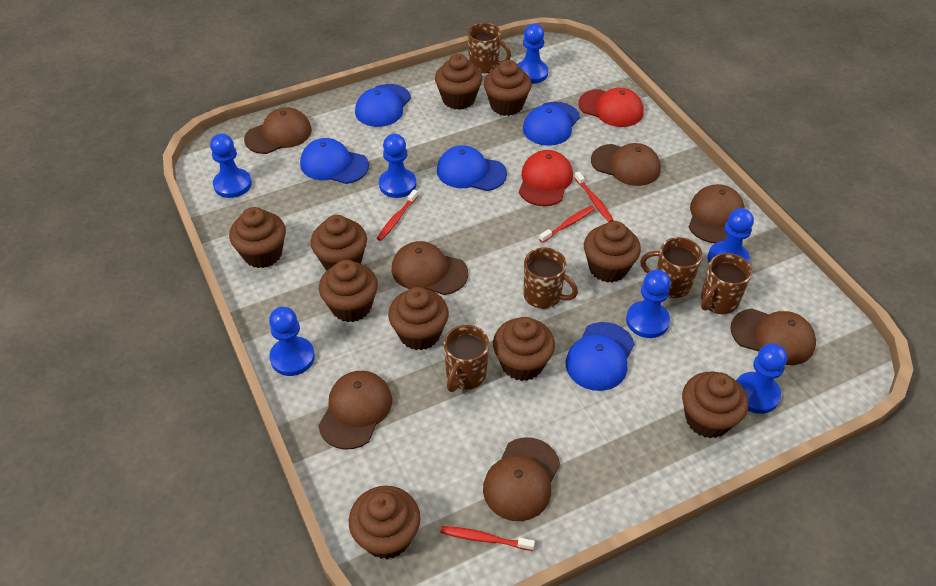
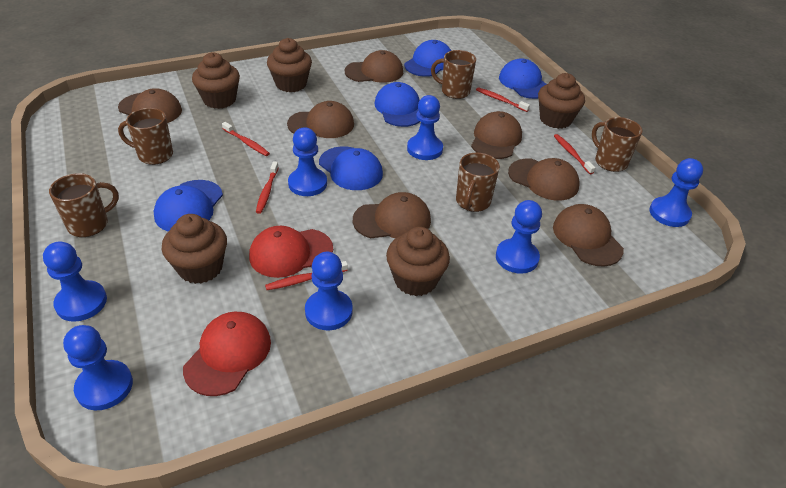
brown cupcake: 10 -> 5
red toothbrush: 4 -> 5

